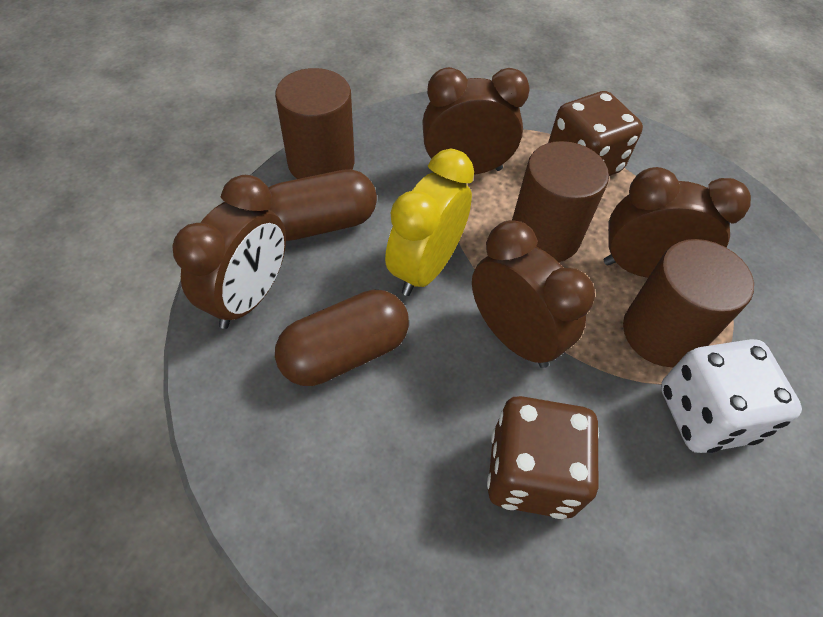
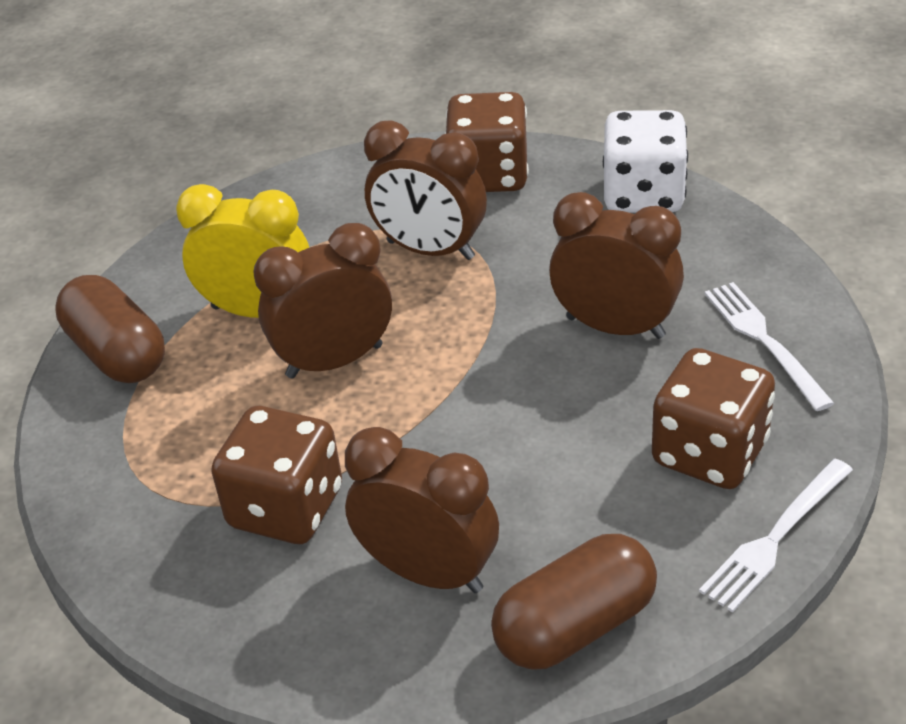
brown cylinder: 3 -> 0
brown dice: 2 -> 3
white fork: 0 -> 2

